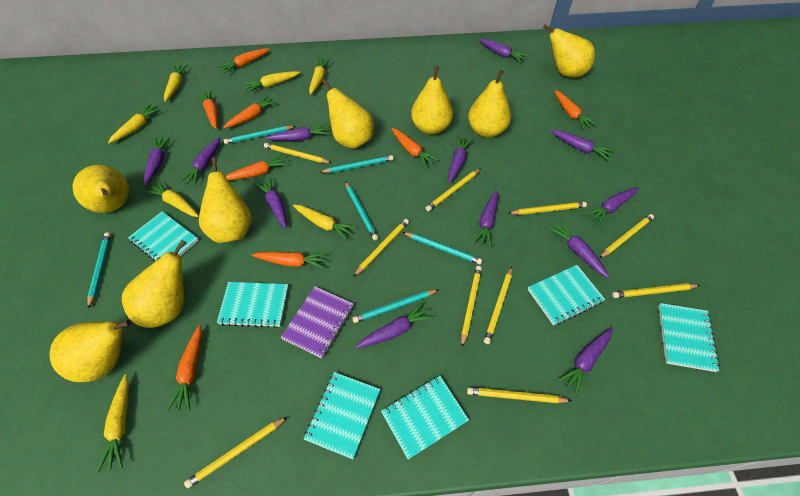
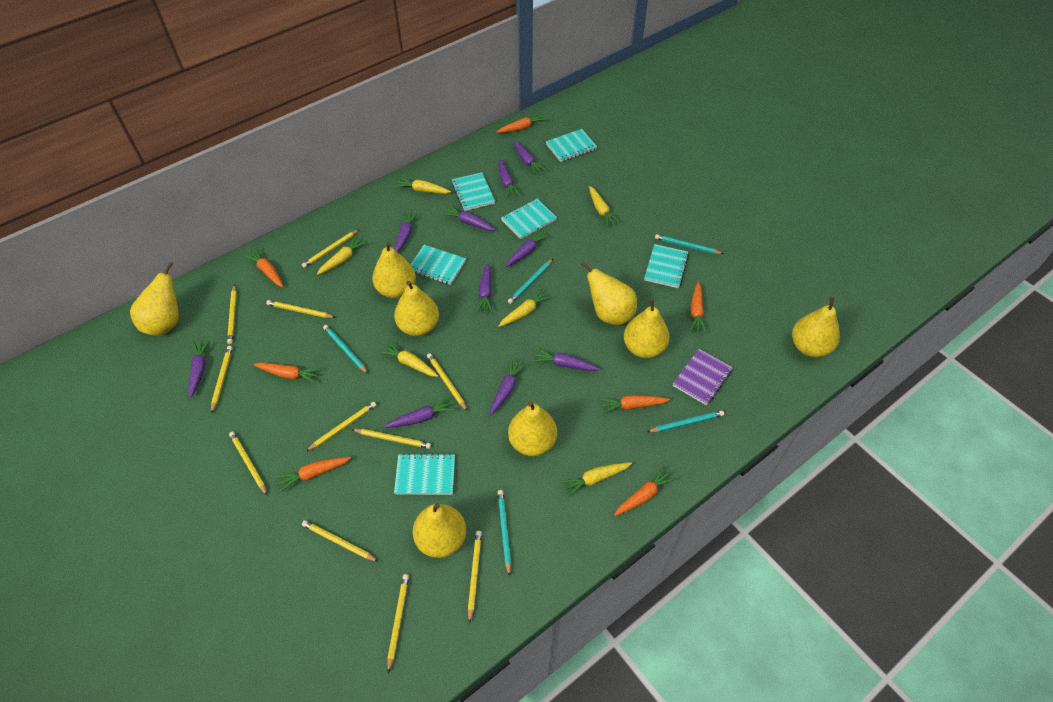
orange carrot: 8 -> 7
purple carrot: 12 -> 10
turquoise pencil: 6 -> 5
yellow carrot: 7 -> 6
yellow pencil: 10 -> 11

